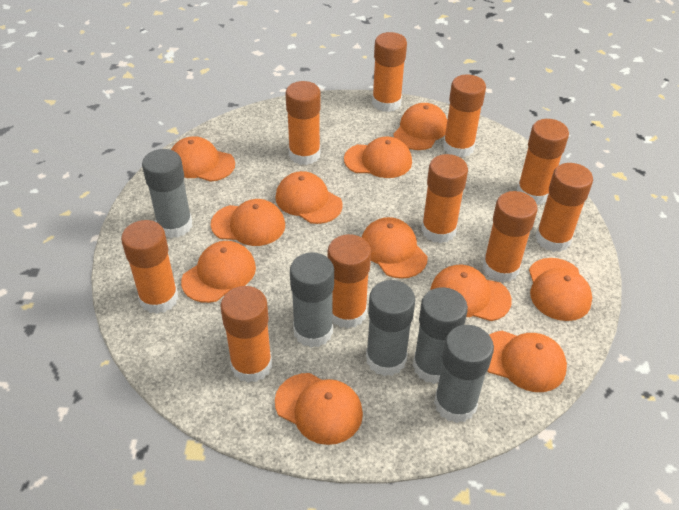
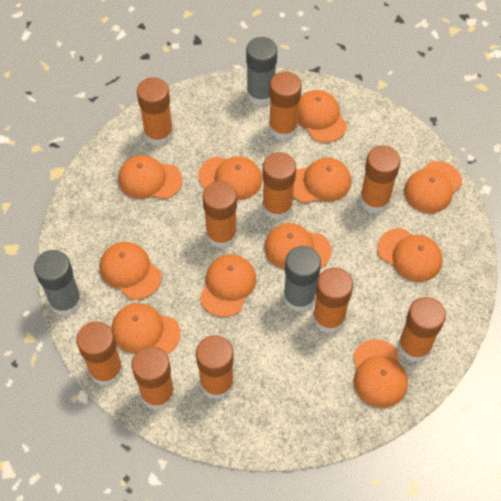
grey glue stick: 5 -> 3

